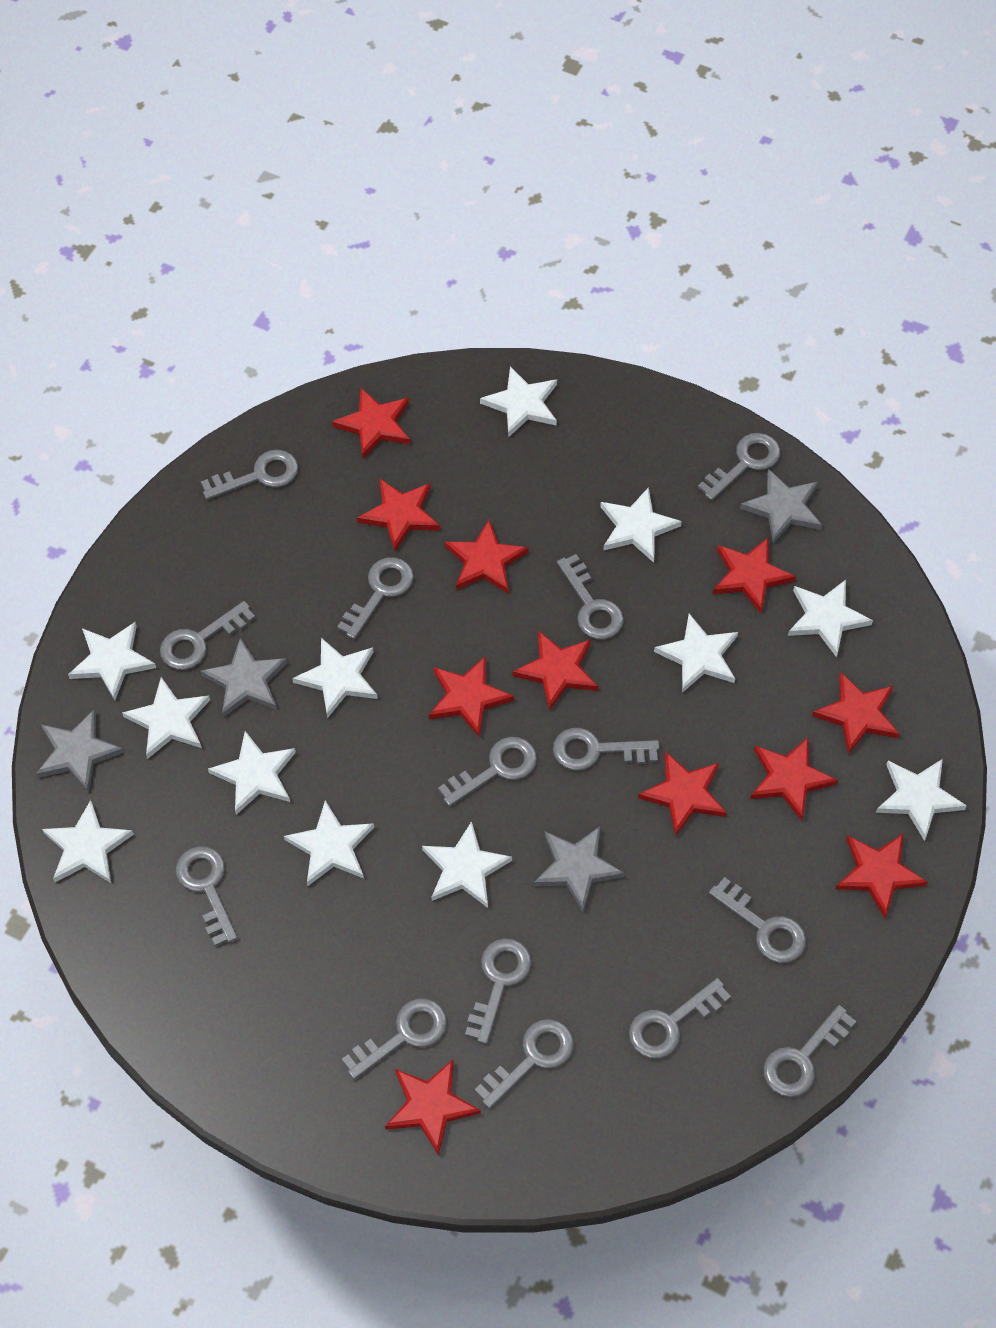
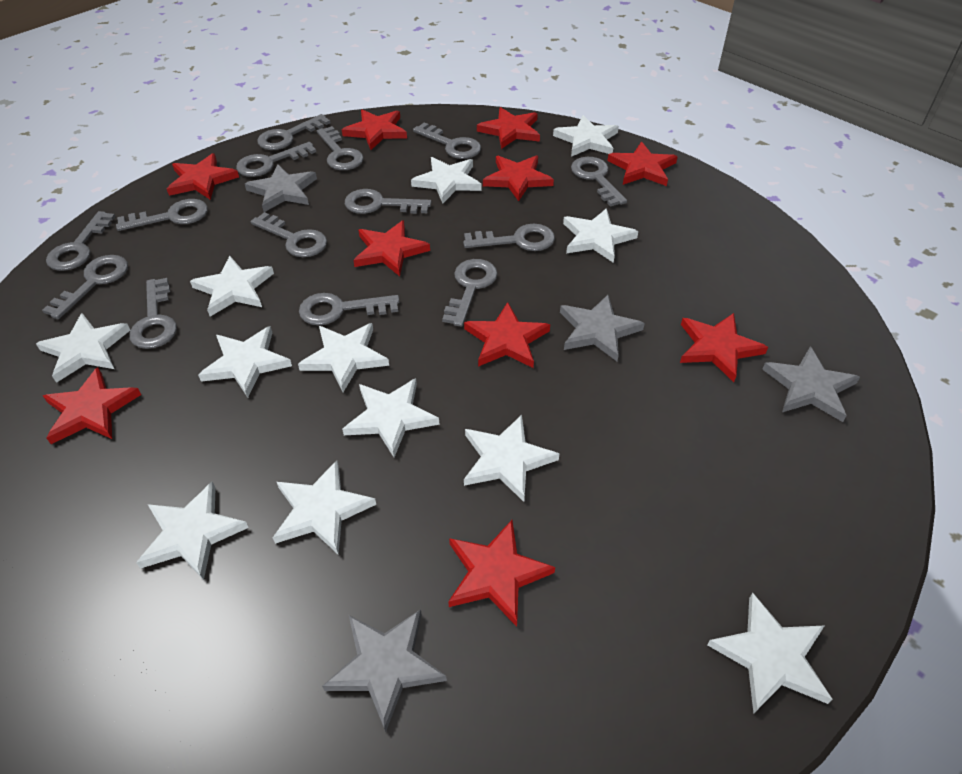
red star: 11 -> 10

